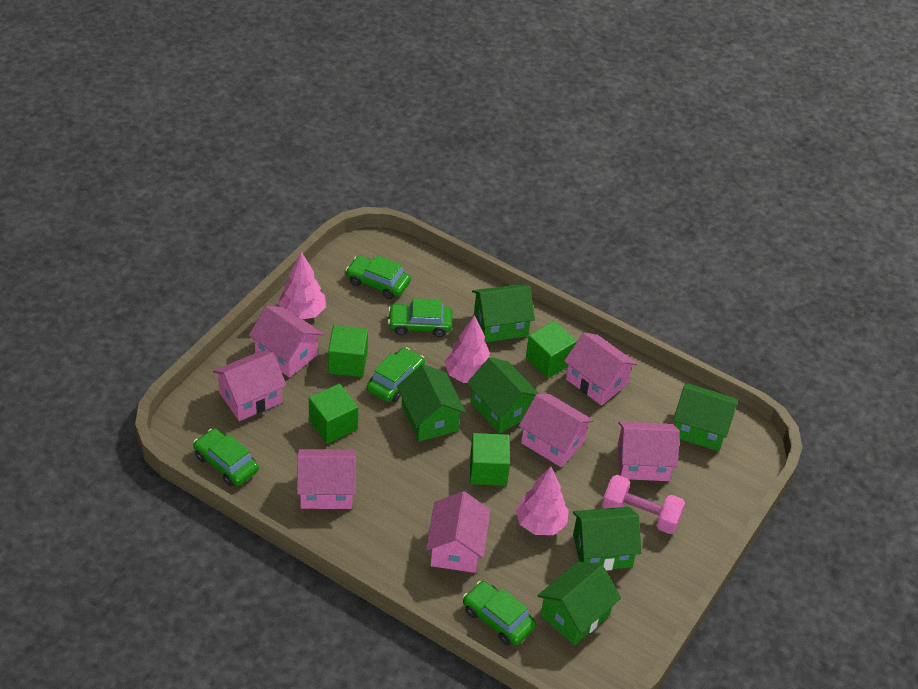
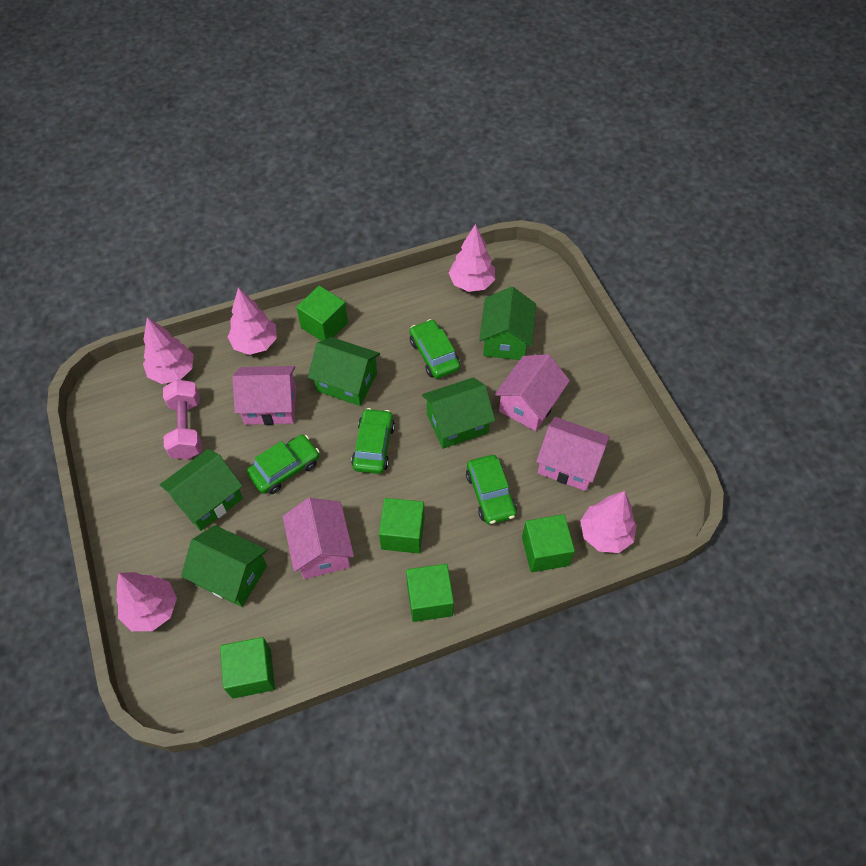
green car: 5 -> 4
green cube: 4 -> 5
green house: 6 -> 5
pink house: 7 -> 4
pink tree: 3 -> 5

